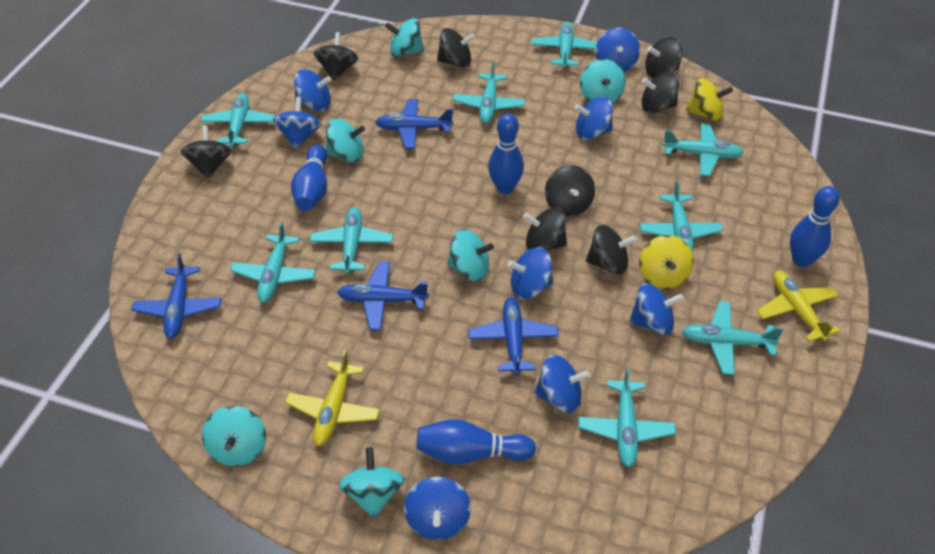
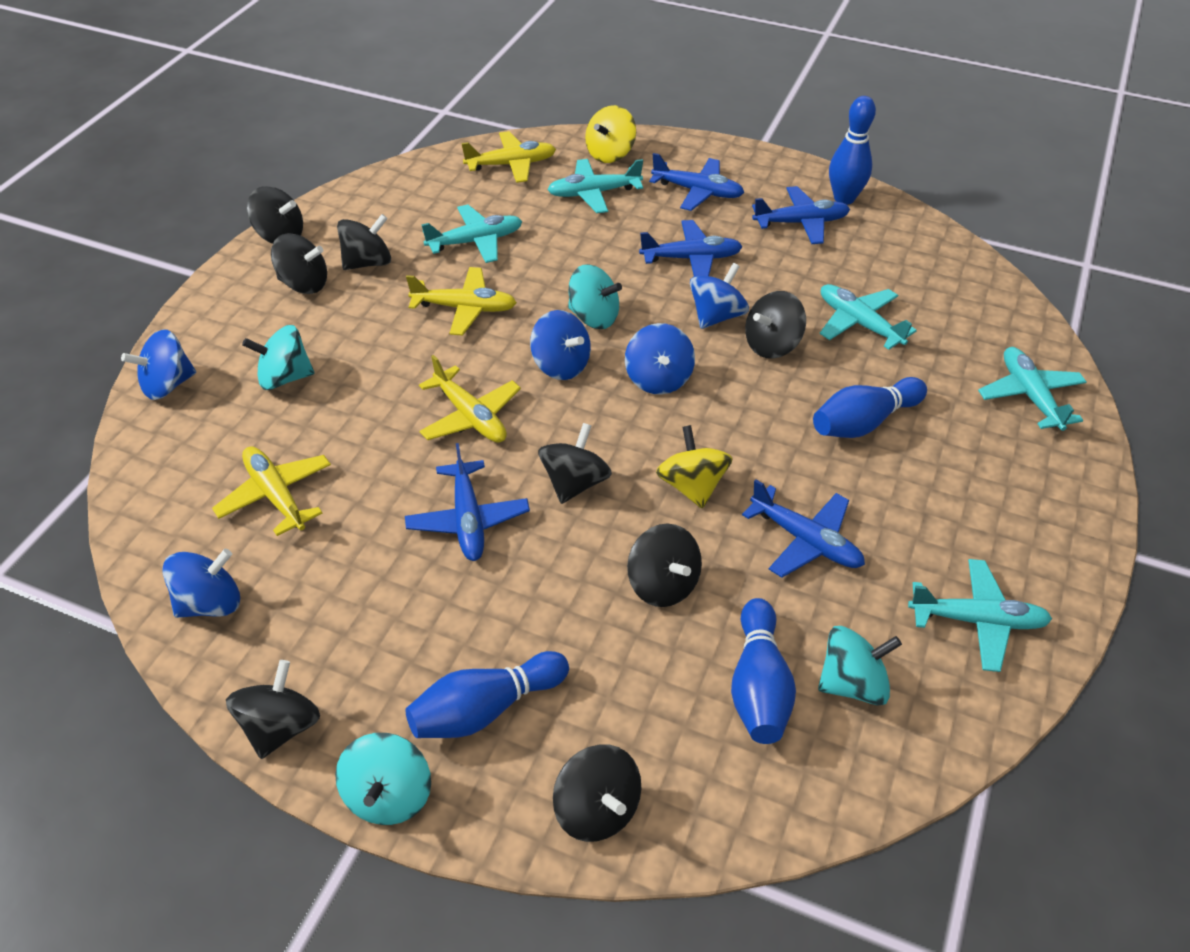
blue plane: 4 -> 5
blue spinning top: 8 -> 5
turquoise plane: 9 -> 5
turquoise spinning top: 6 -> 4
yellow plane: 2 -> 4

